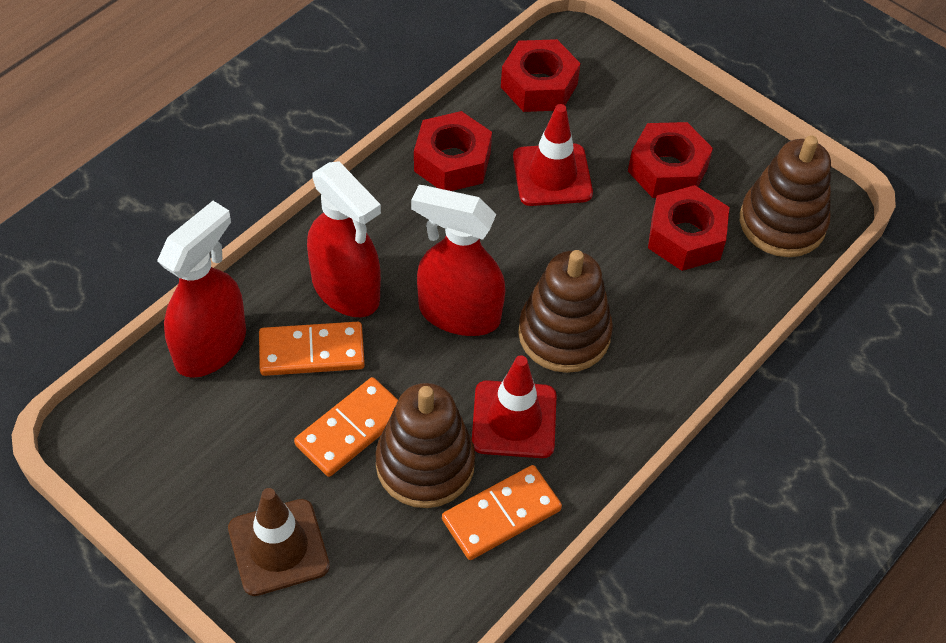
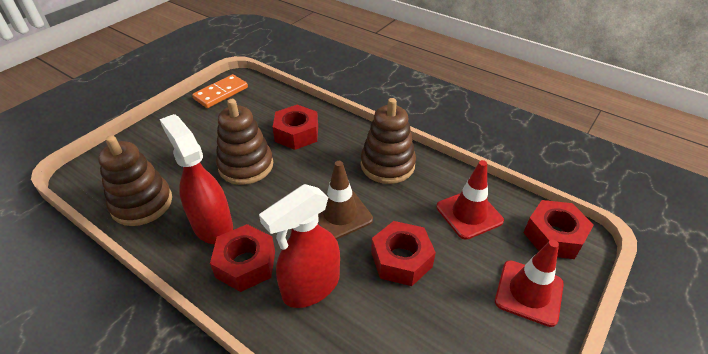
orange domino: 3 -> 1
red spray bottle: 3 -> 2

